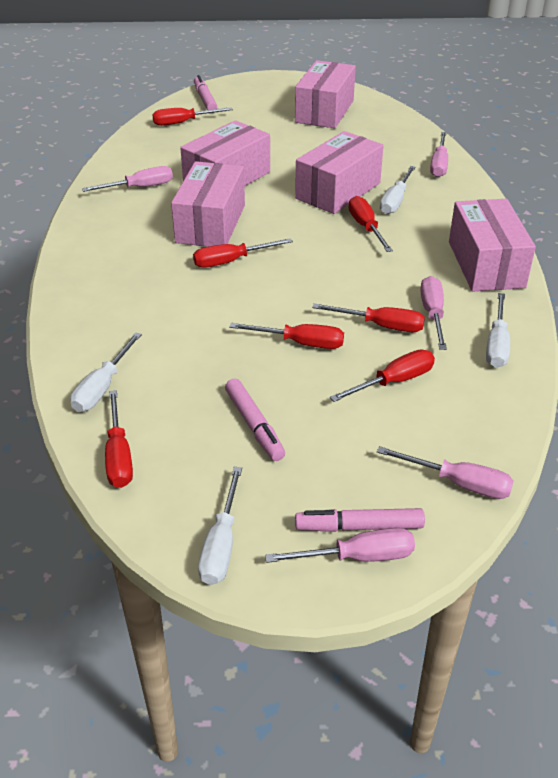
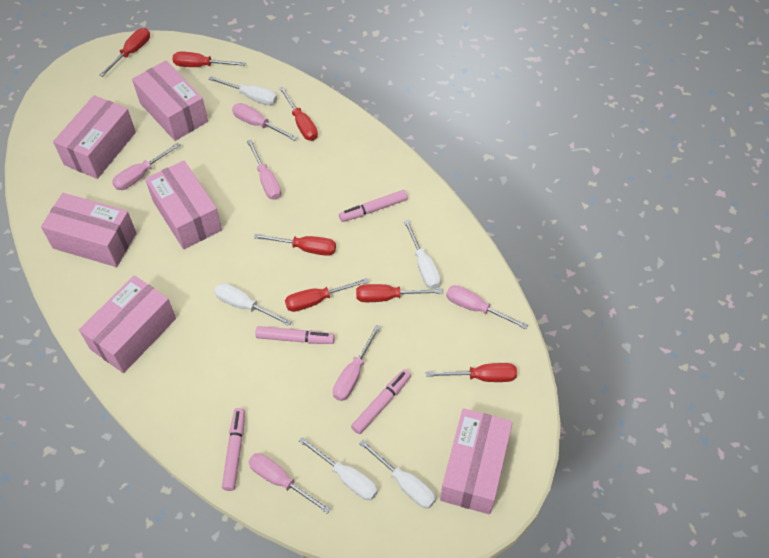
pink box: 5 -> 6
pink marker: 3 -> 4
pink screwdriver: 5 -> 6
white screwdriver: 4 -> 5

